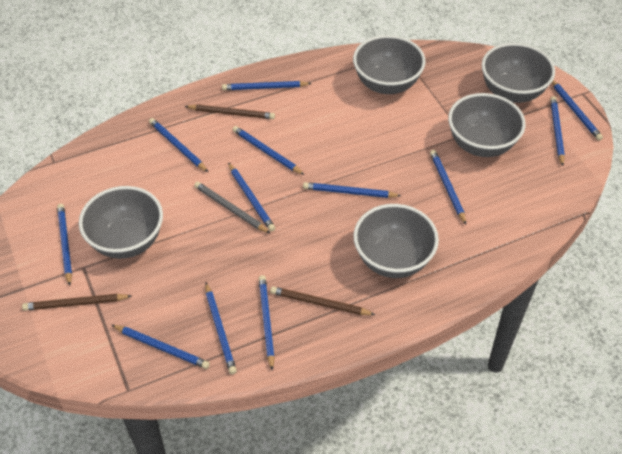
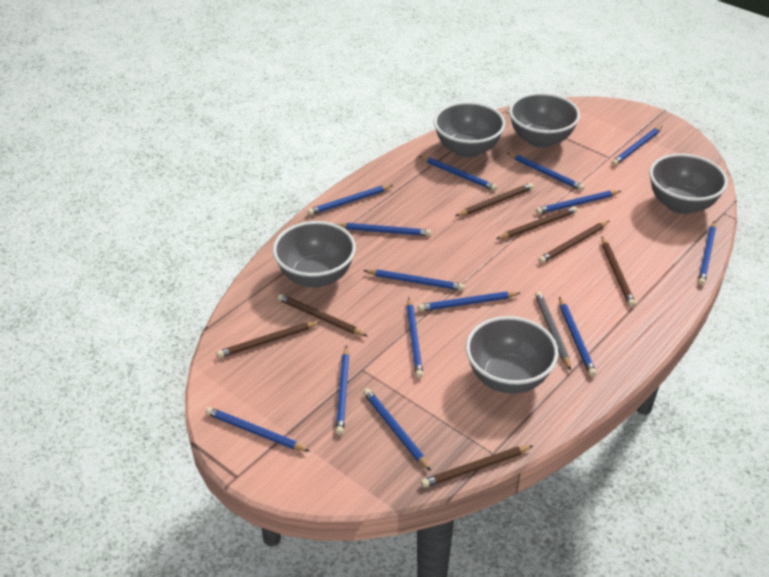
blue pencil: 12 -> 14
brown pencil: 3 -> 7

